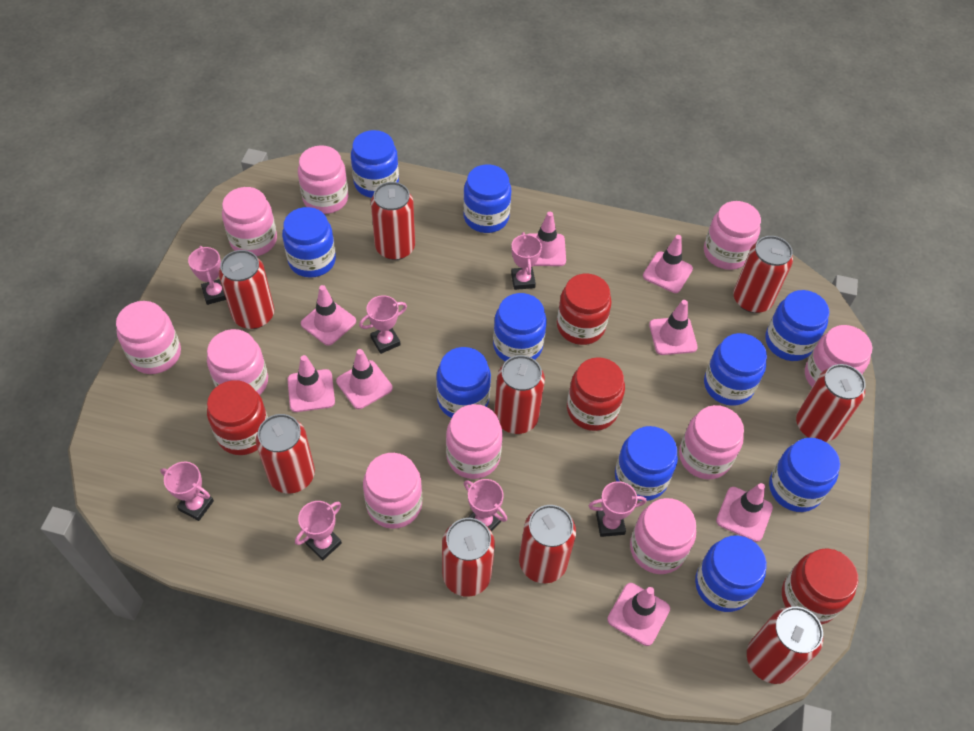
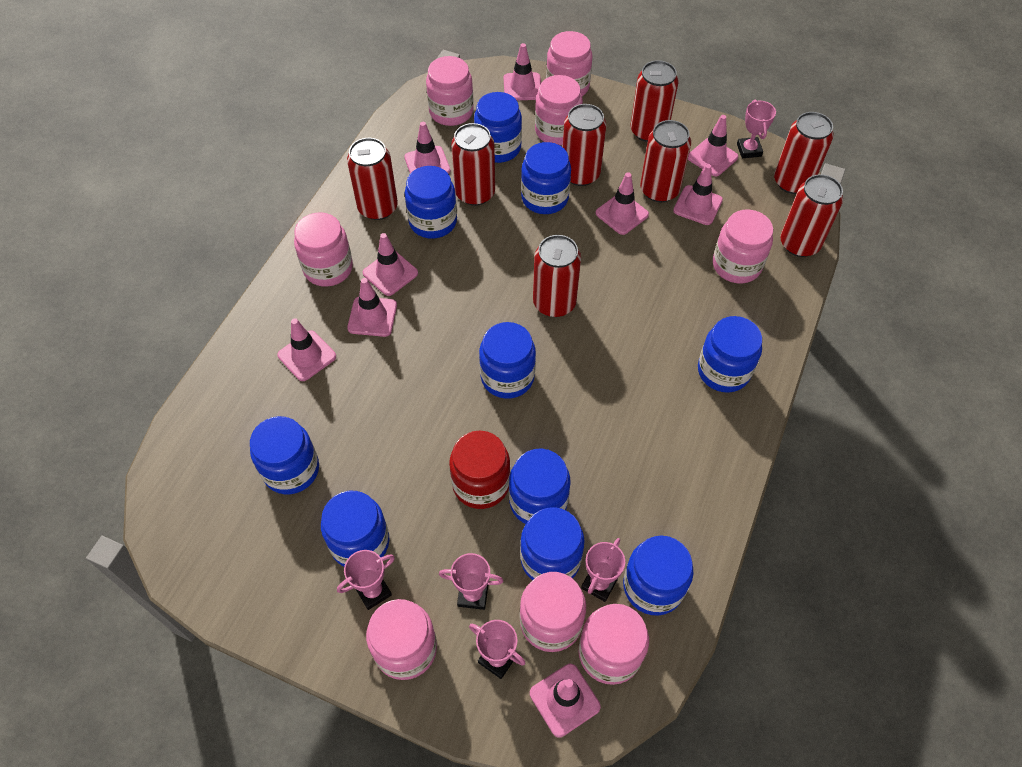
pink jar: 10 -> 8
pink traffic cone: 8 -> 9
pink trophy: 7 -> 5
red can: 9 -> 8
red jar: 4 -> 1

